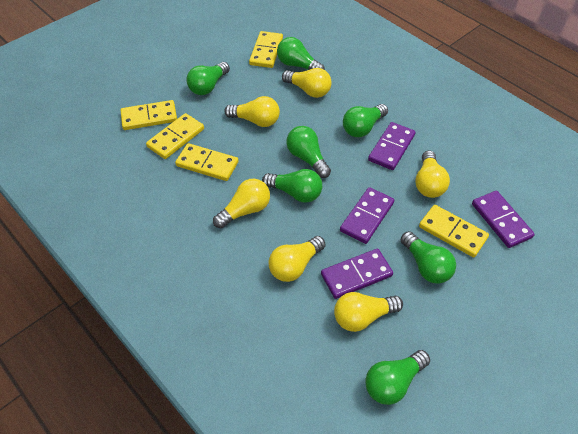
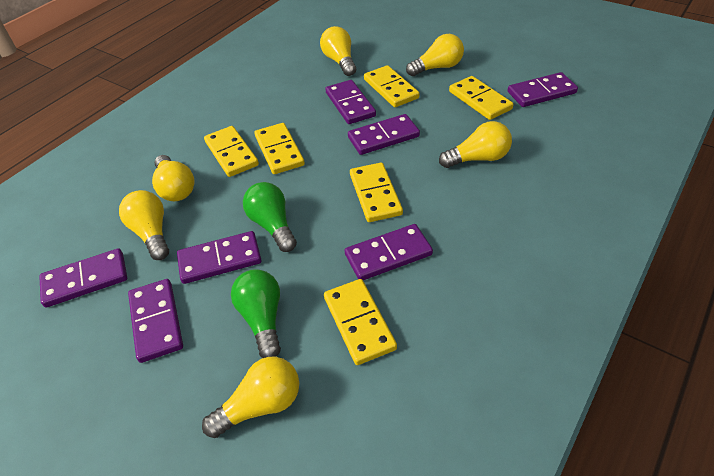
green light bulb: 7 -> 2
purple domino: 4 -> 7
yellow domino: 5 -> 6

